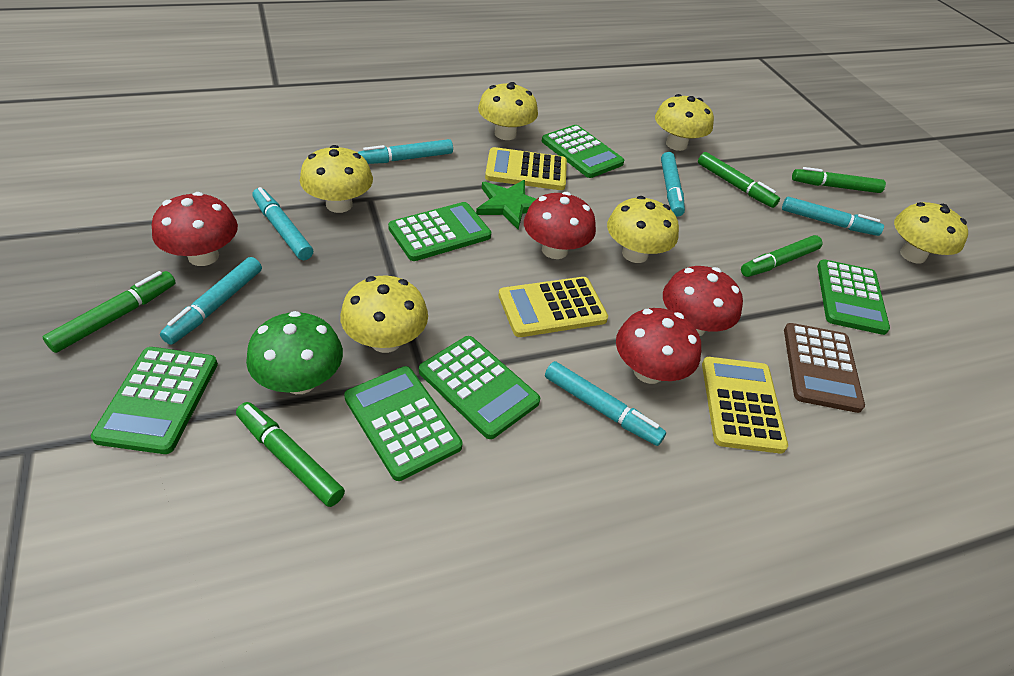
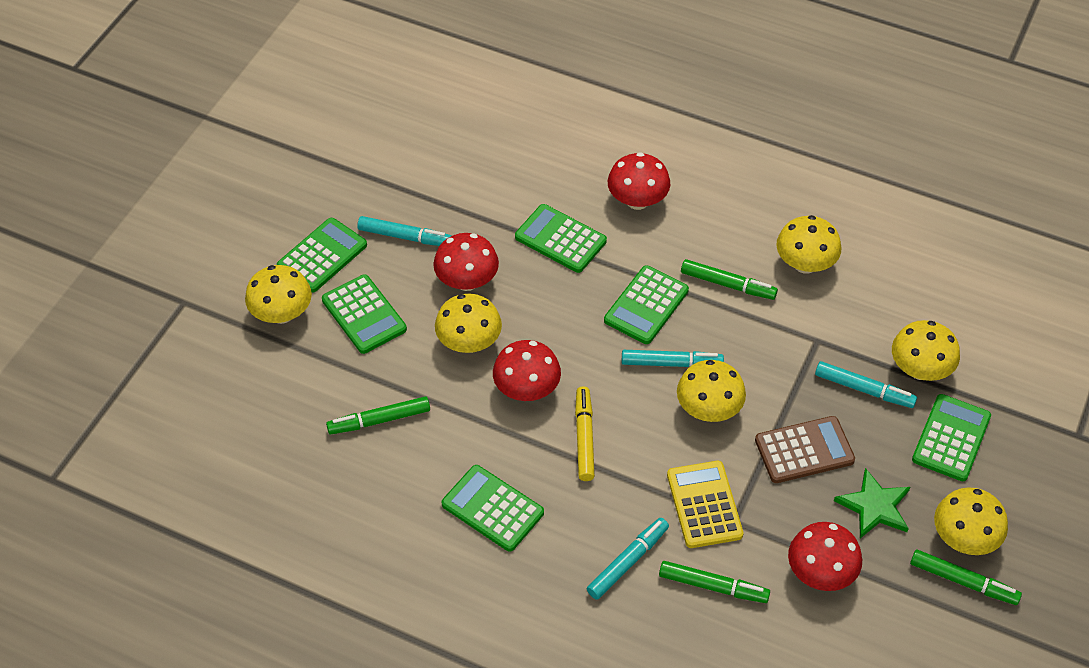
green marker: 5 -> 4
green mushroom: 1 -> 0
turquoise marker: 6 -> 4
yellow calculator: 3 -> 1
yellow marker: 0 -> 1

